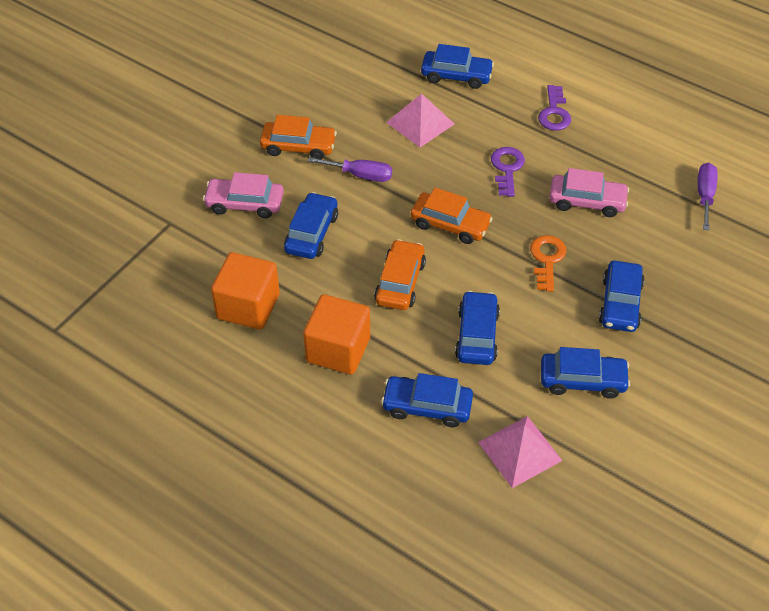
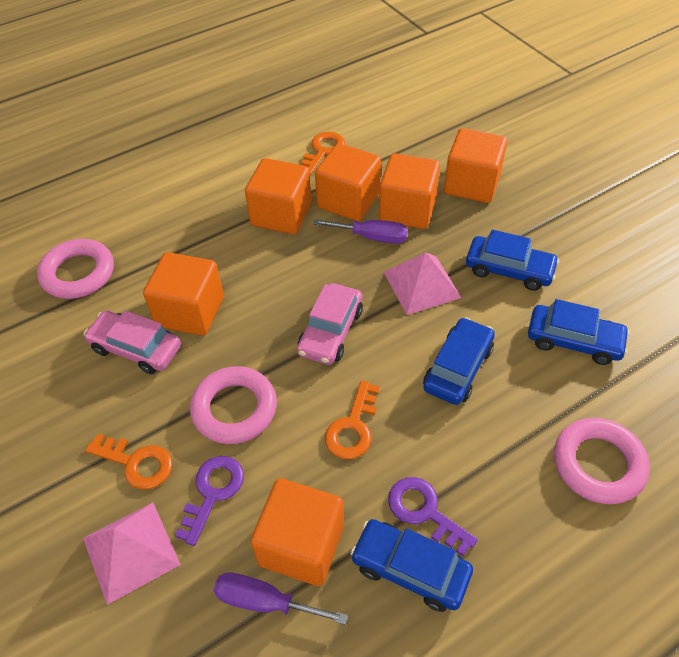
blue car: 6 -> 4
orange car: 3 -> 0
orange cube: 2 -> 6
orange key: 1 -> 3
pink ring: 0 -> 3

